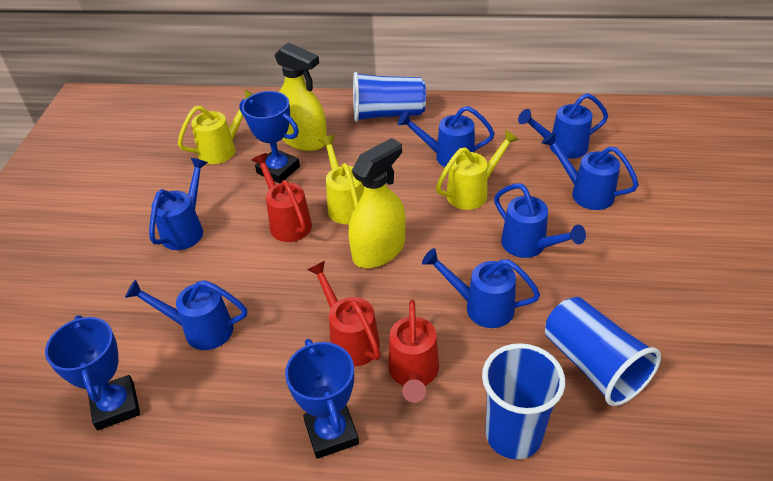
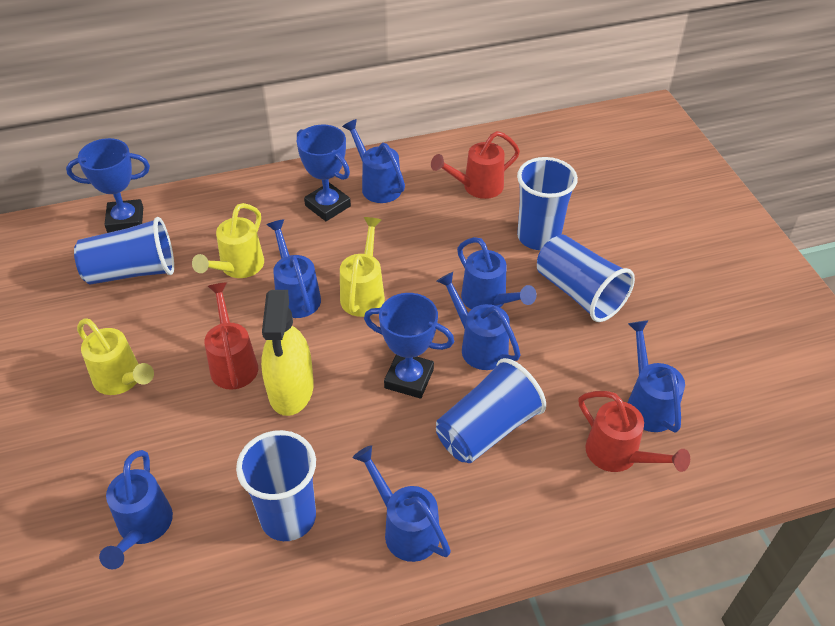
blue cup: 3 -> 5
yellow spray bottle: 2 -> 1

